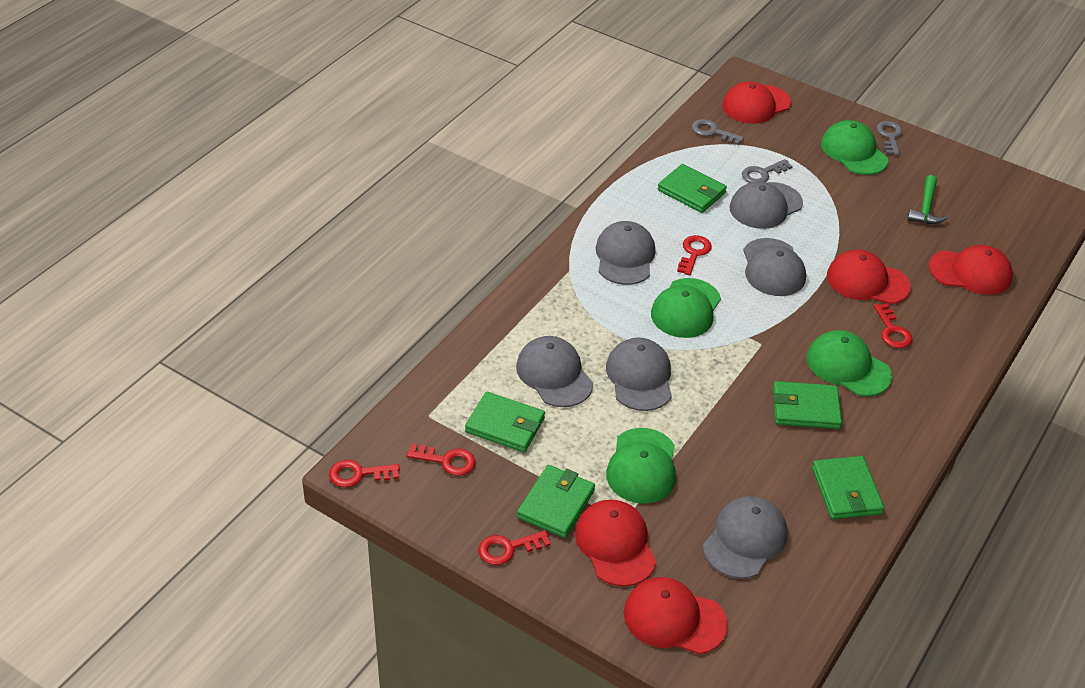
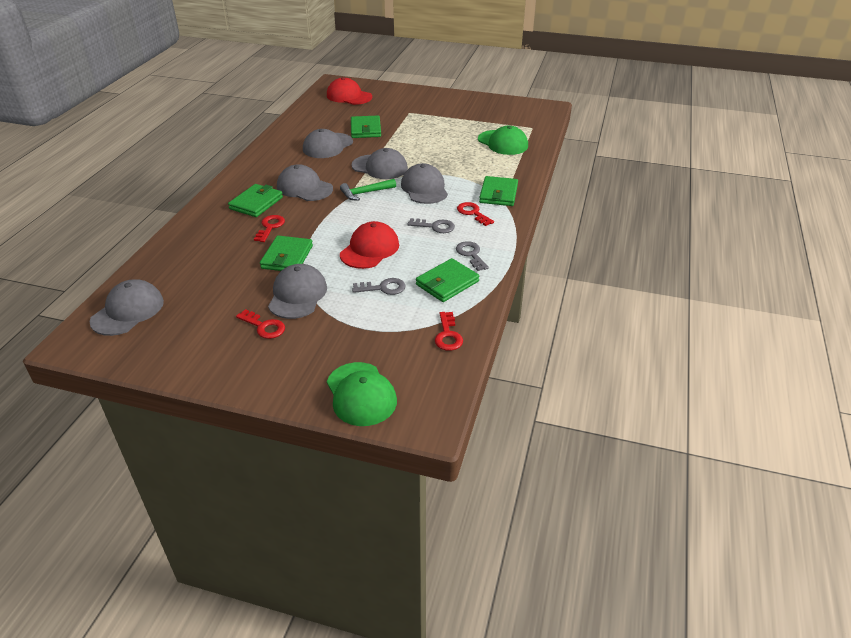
green cap: 4 -> 2
red cap: 5 -> 2
red key: 5 -> 4

